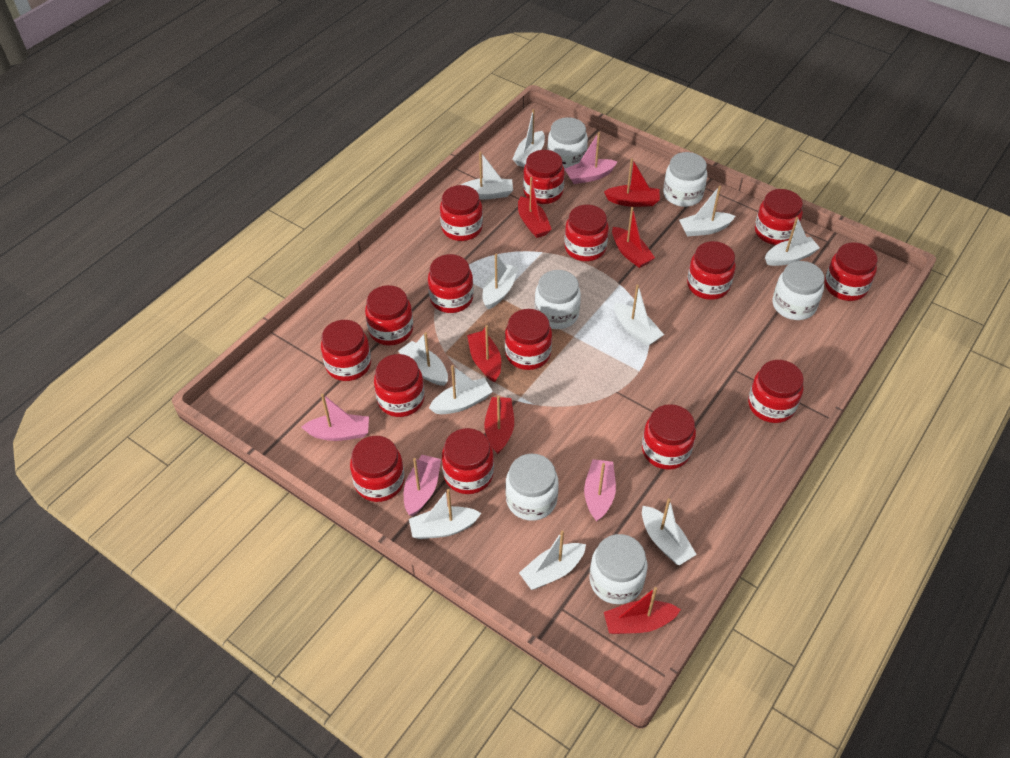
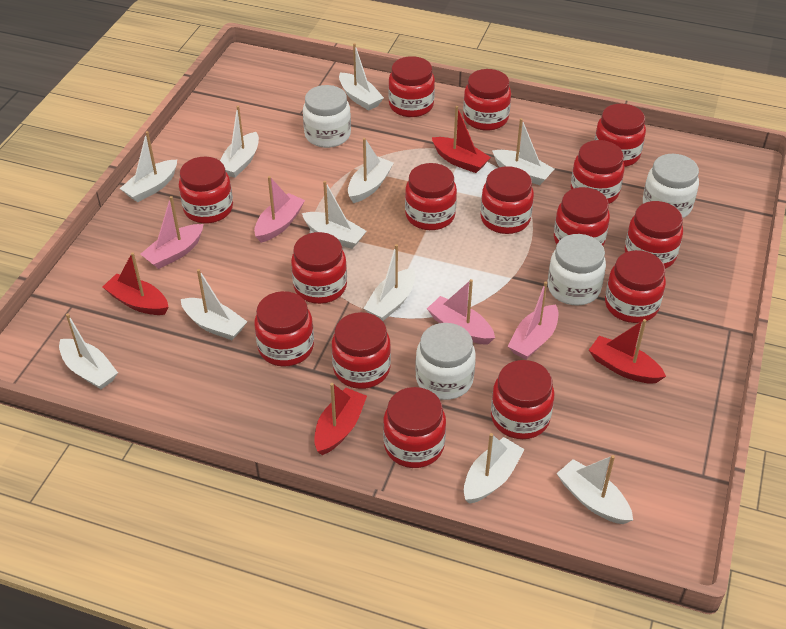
red boat: 6 -> 4
white jar: 6 -> 4

